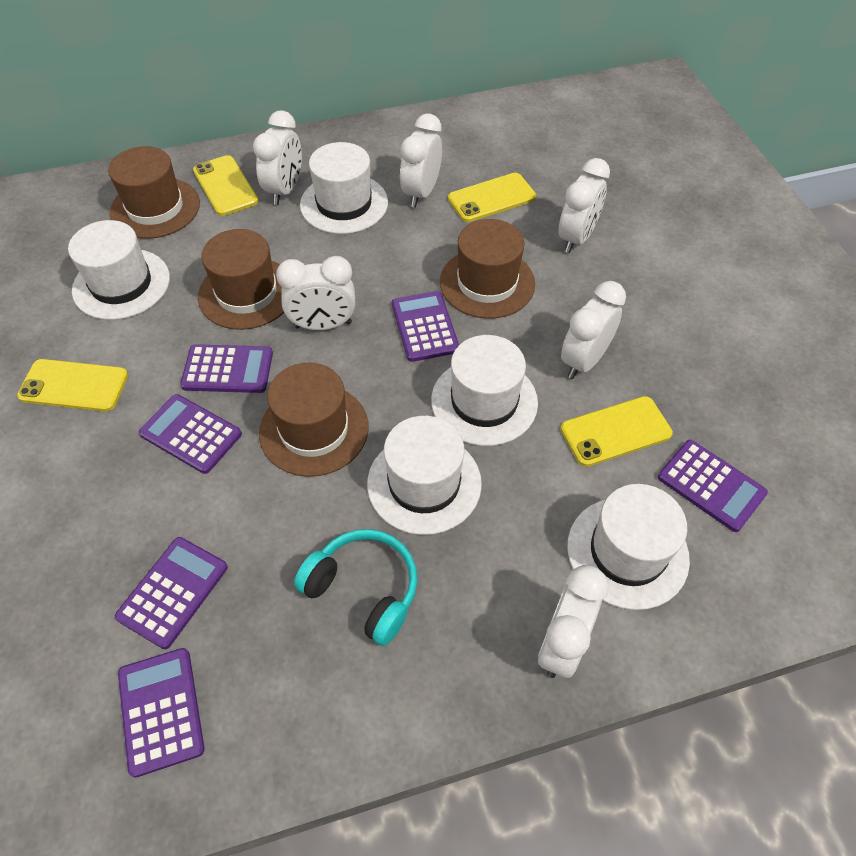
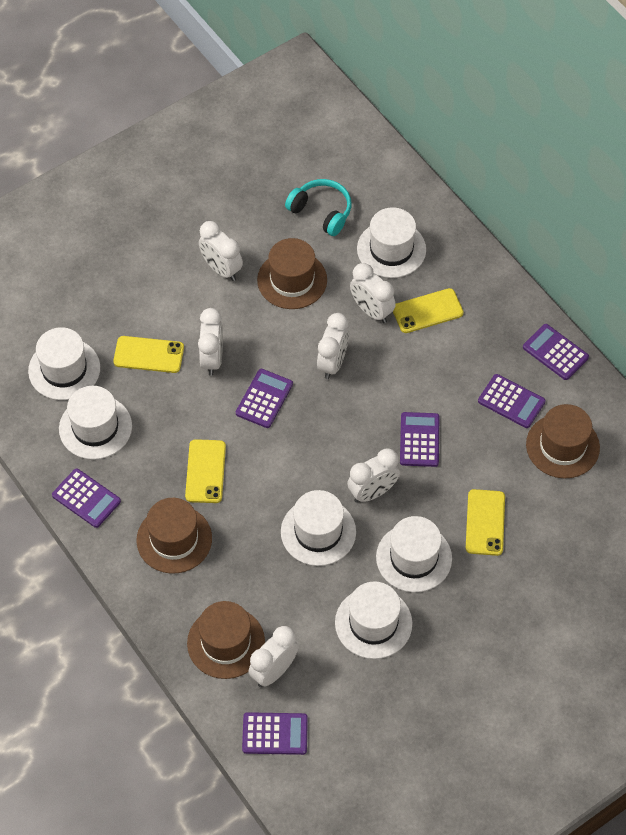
white hat: 5 -> 6

